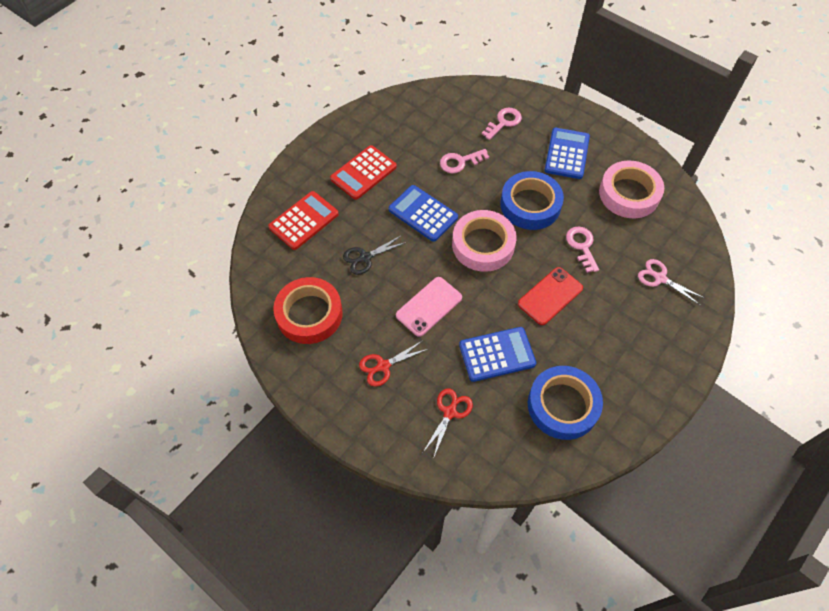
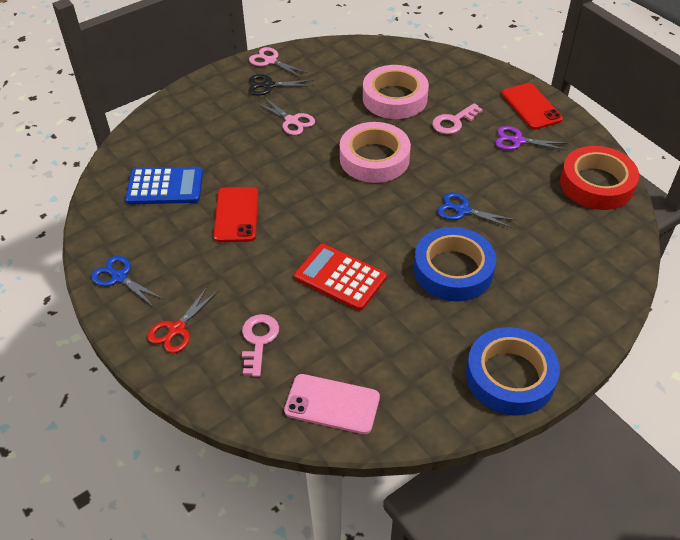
blue calculator: 3 -> 1
blue scissors: 0 -> 2
pink key: 3 -> 2
pink scissors: 1 -> 2
purple scissors: 0 -> 1
red calculator: 2 -> 1
red phone: 1 -> 2
red scissors: 2 -> 1

